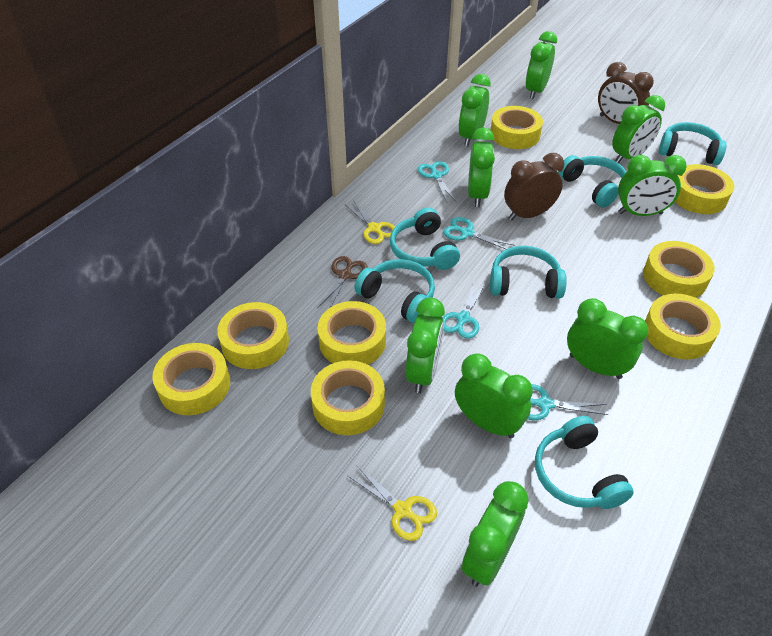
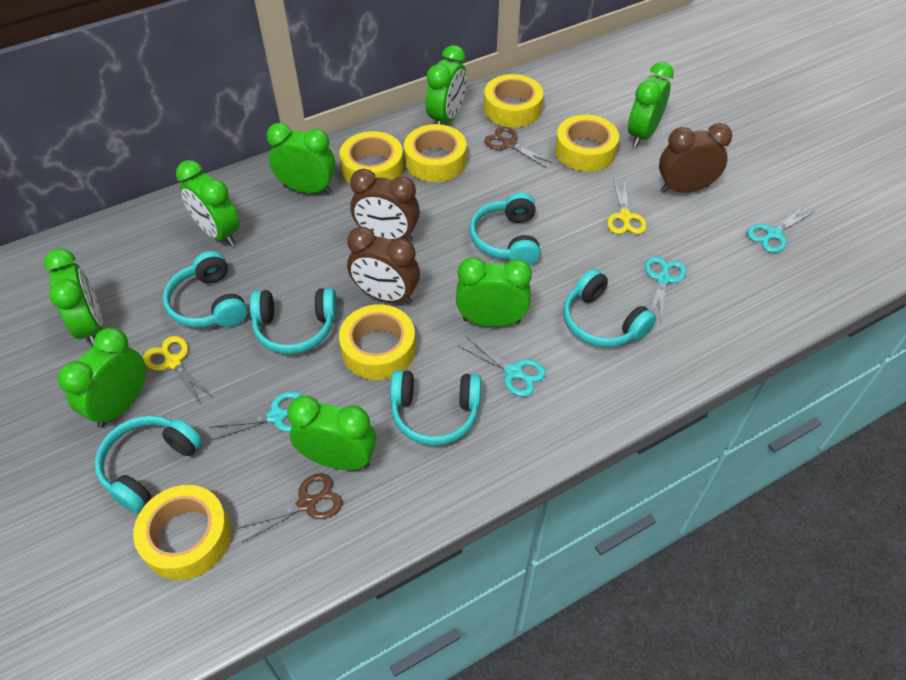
brown clock: 2 -> 3
brown scissors: 1 -> 2
green clock: 9 -> 8
yellow tape: 8 -> 6

